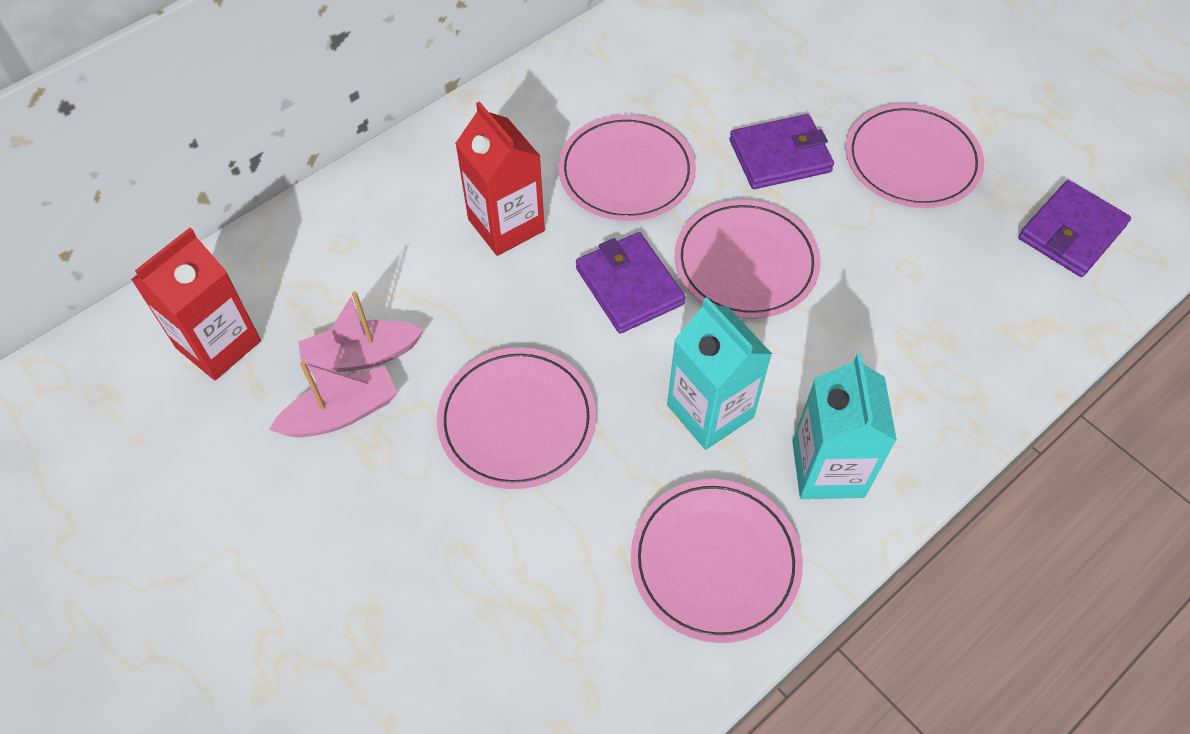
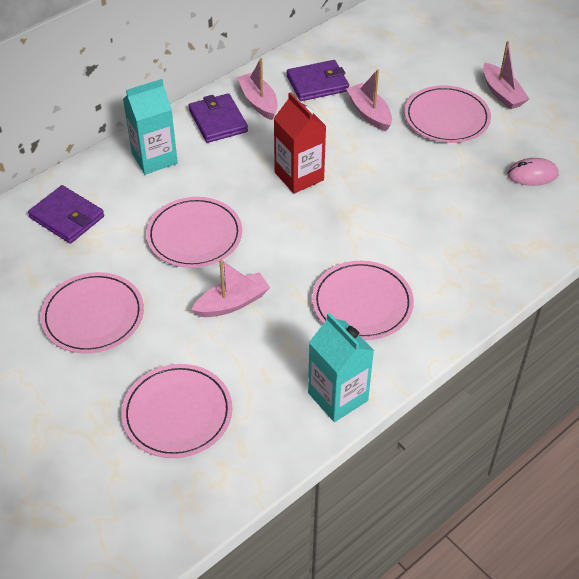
pink boat: 2 -> 4
pink mouse: 0 -> 1
red carton: 2 -> 1

